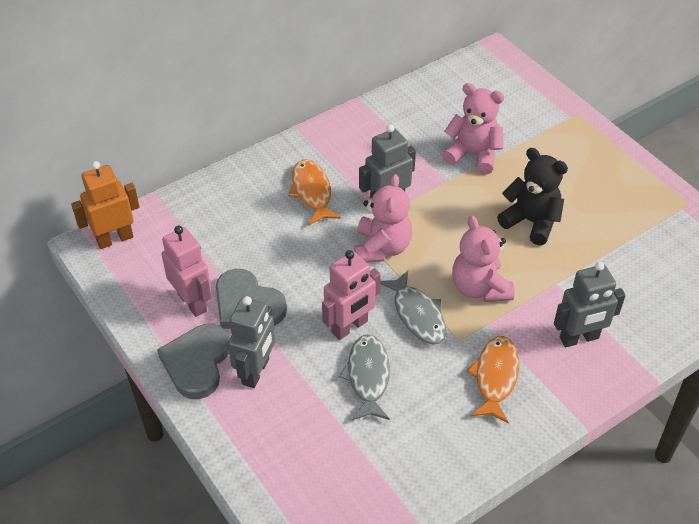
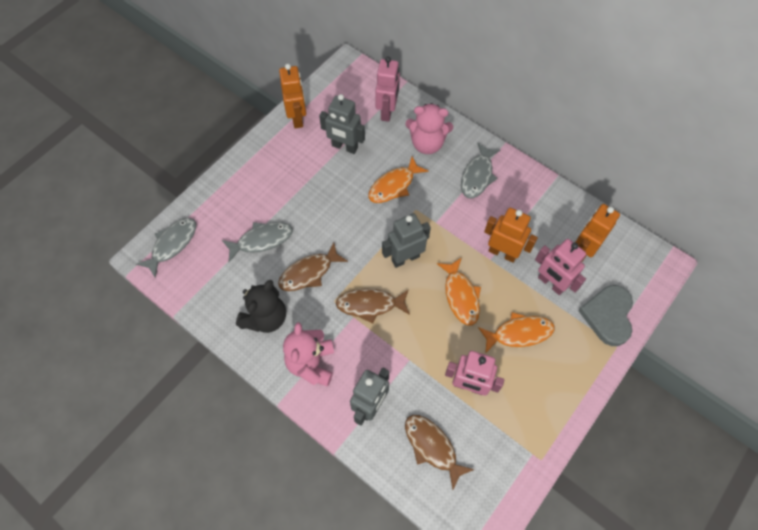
brown fish: 0 -> 3
grey fish: 2 -> 3
grey heart: 2 -> 1
orange fish: 2 -> 3
orange robot: 1 -> 3
pink robot: 2 -> 3
pink teddy bear: 3 -> 2

